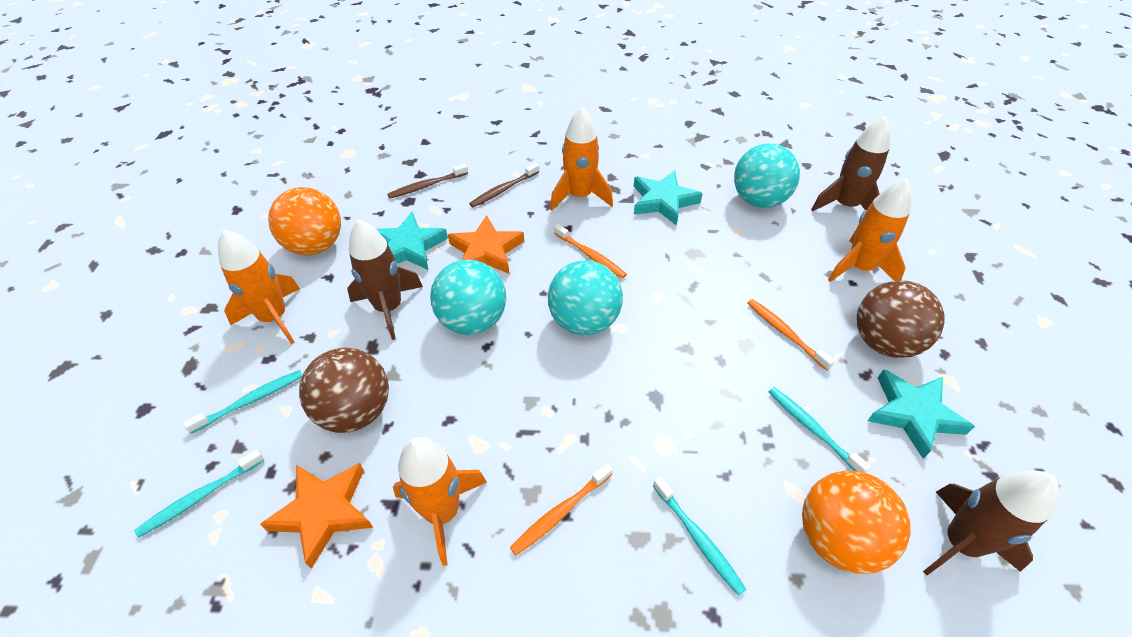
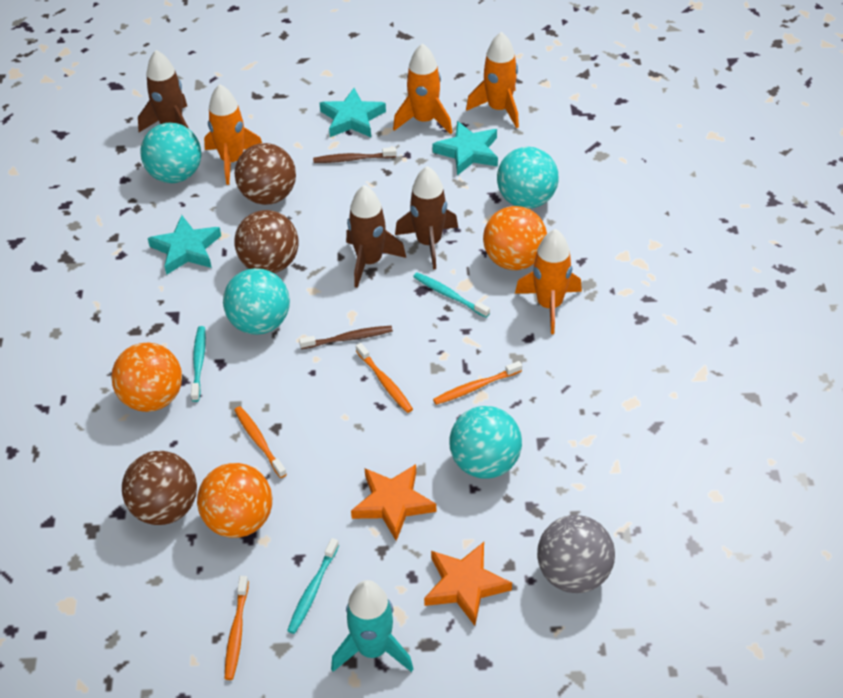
brown ball: 2 -> 3
grey ball: 0 -> 1
orange ball: 2 -> 3
orange toothbrush: 3 -> 4
turquoise ball: 3 -> 4
turquoise rocket: 0 -> 1
turquoise toothbrush: 4 -> 3

